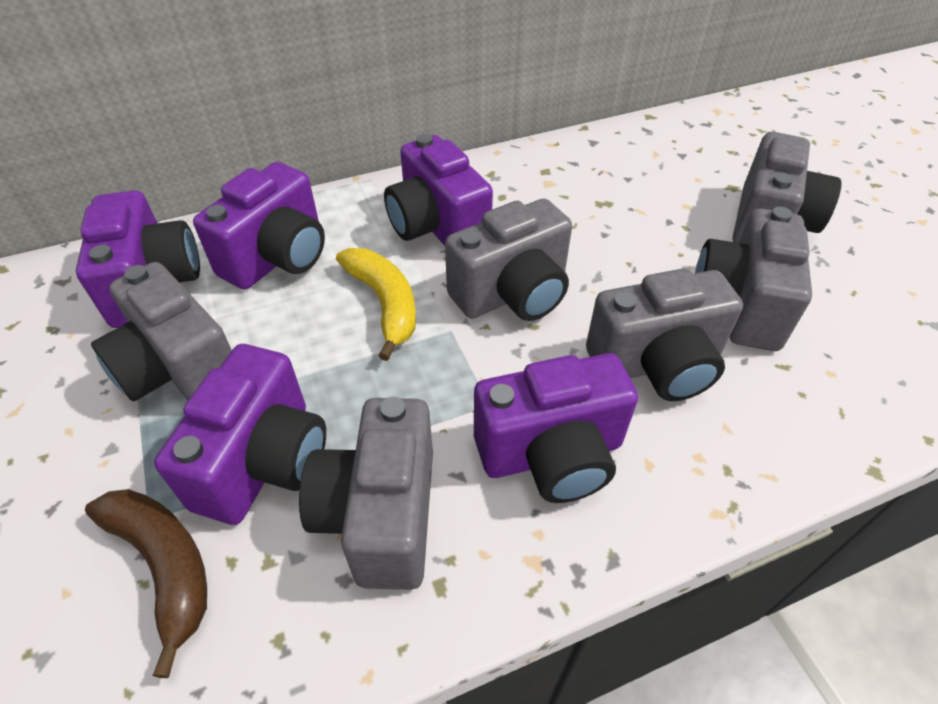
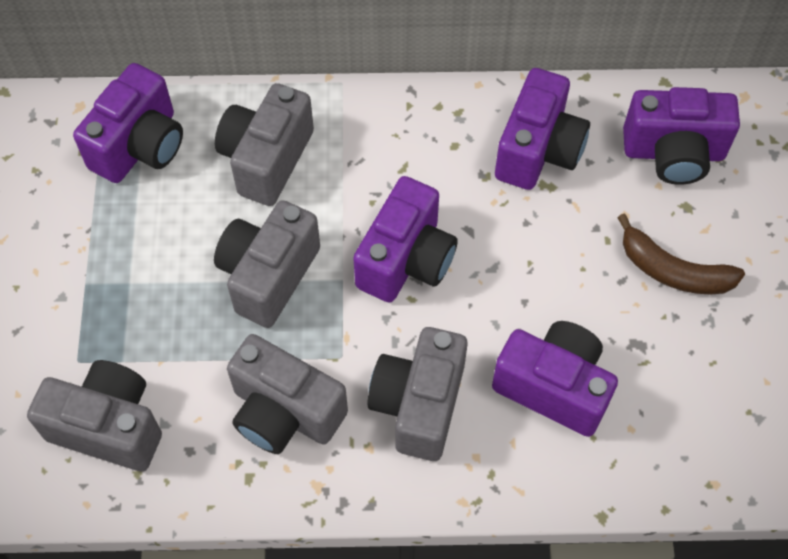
grey camera: 6 -> 5
yellow banana: 1 -> 0

